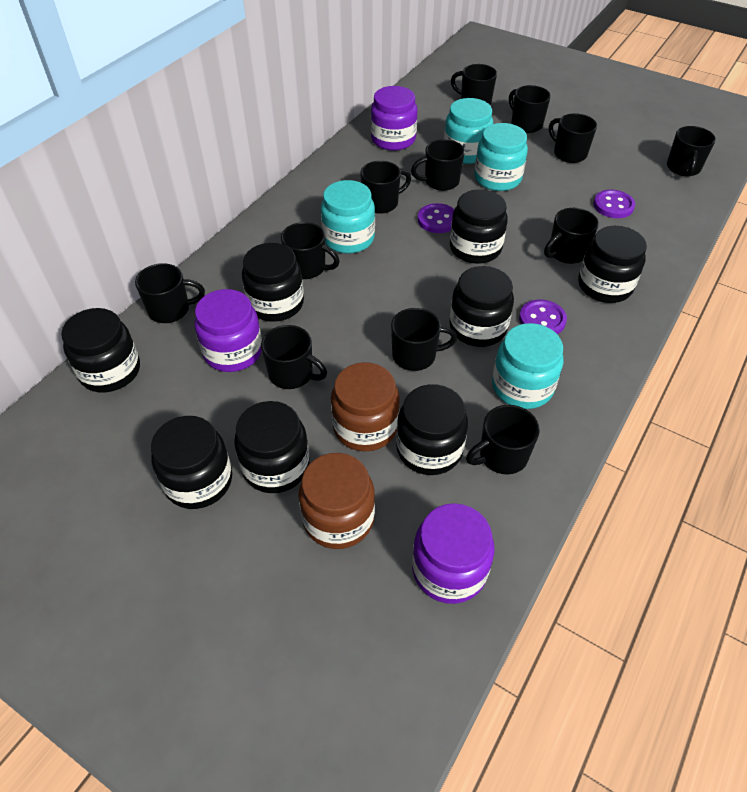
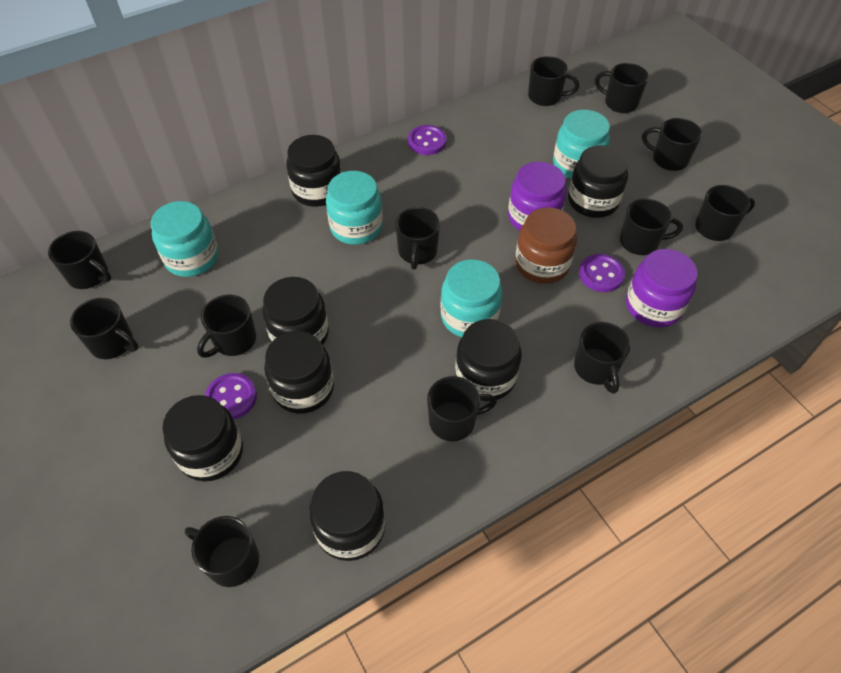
black jar: 8 -> 7
brown jar: 2 -> 1
purple jar: 3 -> 2

